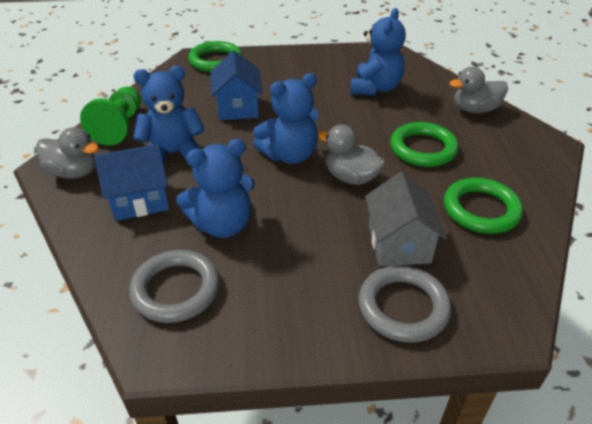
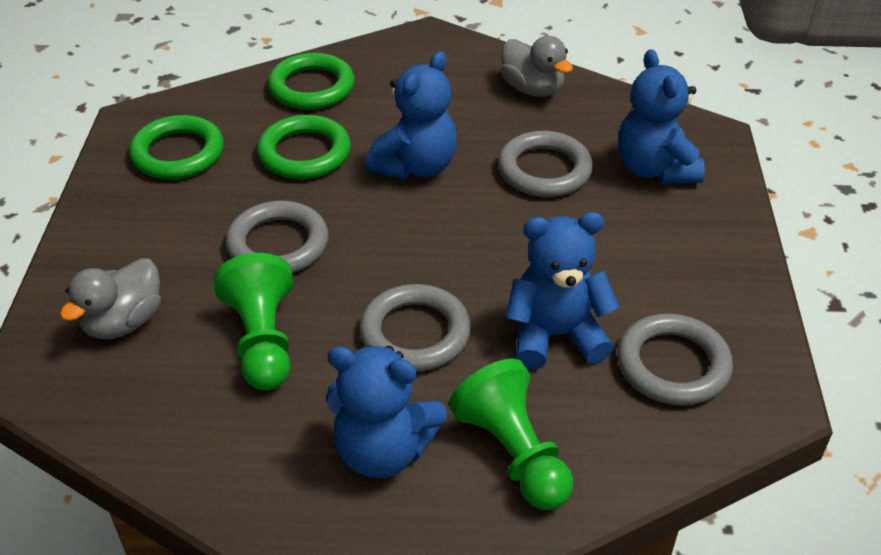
blue house: 2 -> 0
green pawn: 1 -> 2
grey duck: 3 -> 2
grey house: 1 -> 0
grey ring: 2 -> 4

